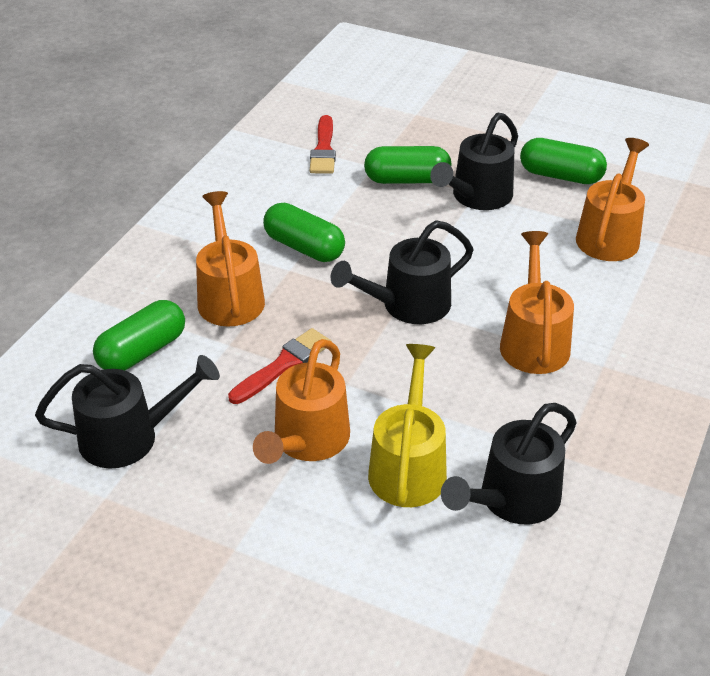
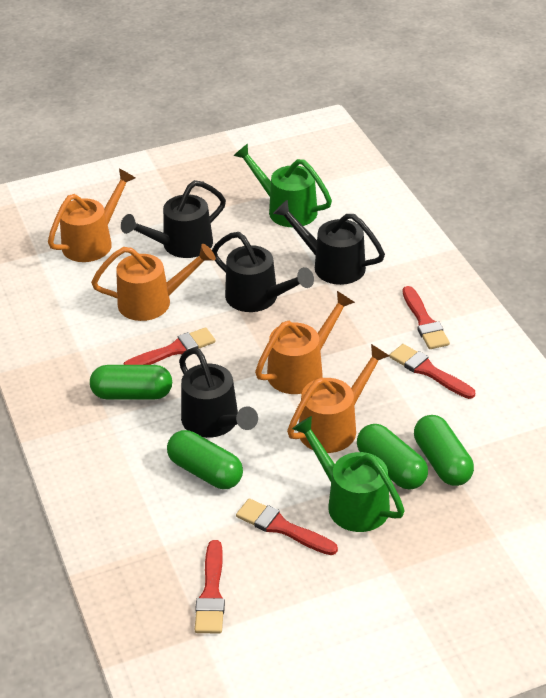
green watering can: 0 -> 2
red brush: 2 -> 5
yellow watering can: 1 -> 0

